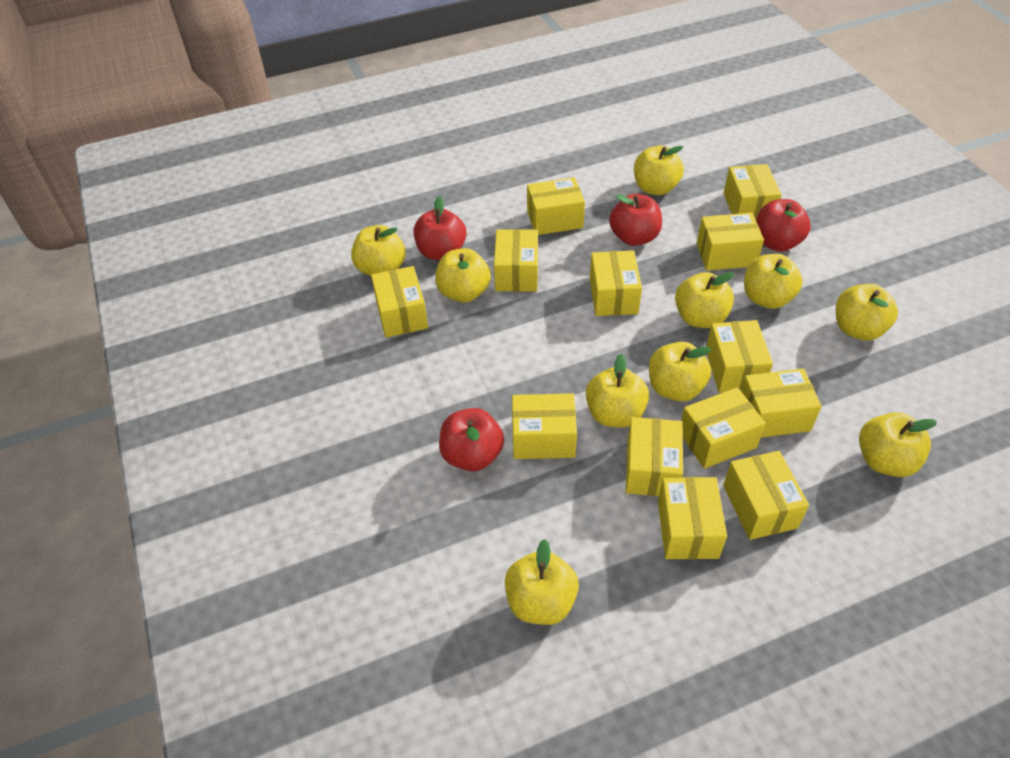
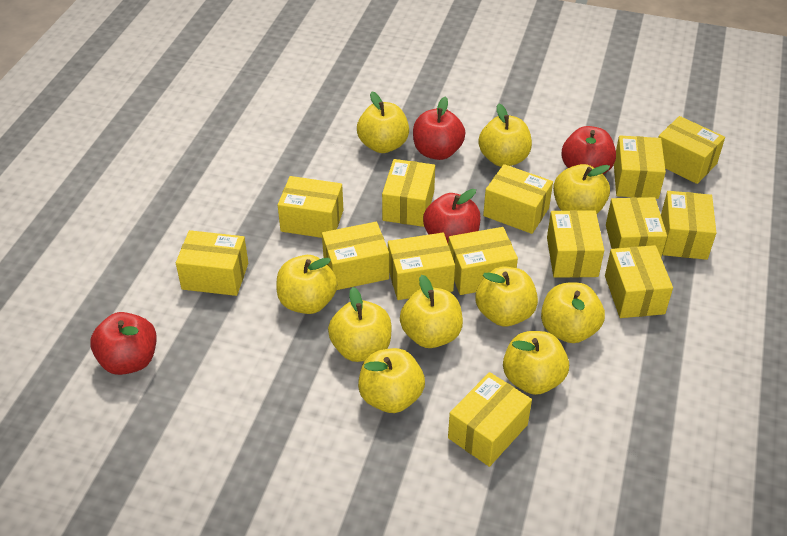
yellow box: 13 -> 14

